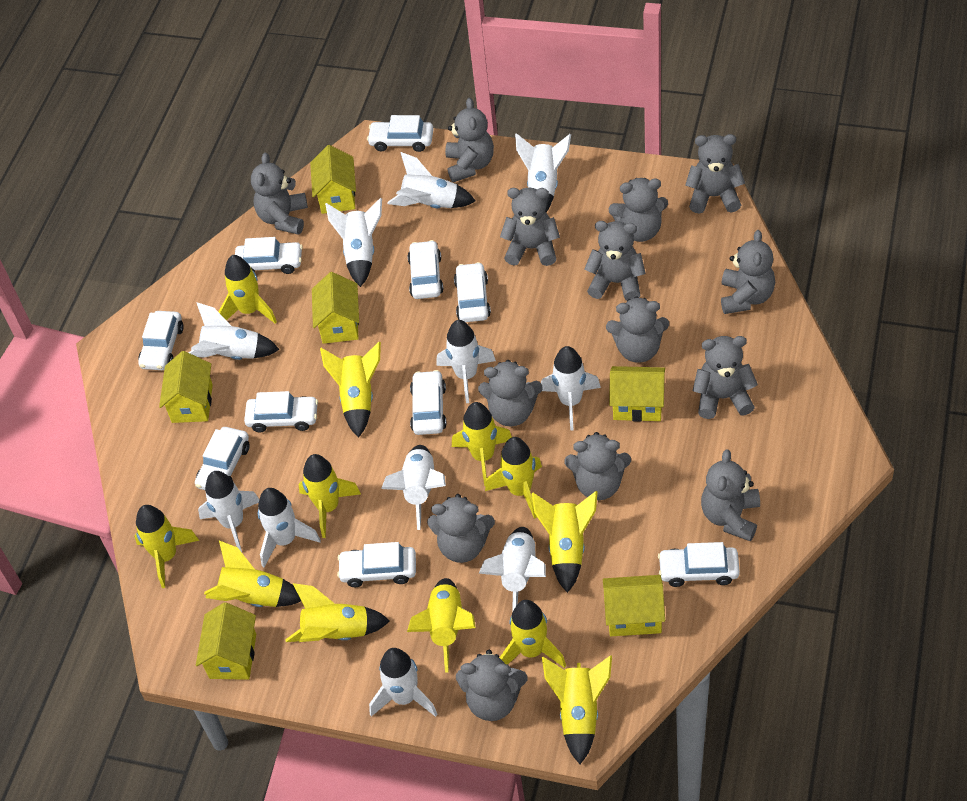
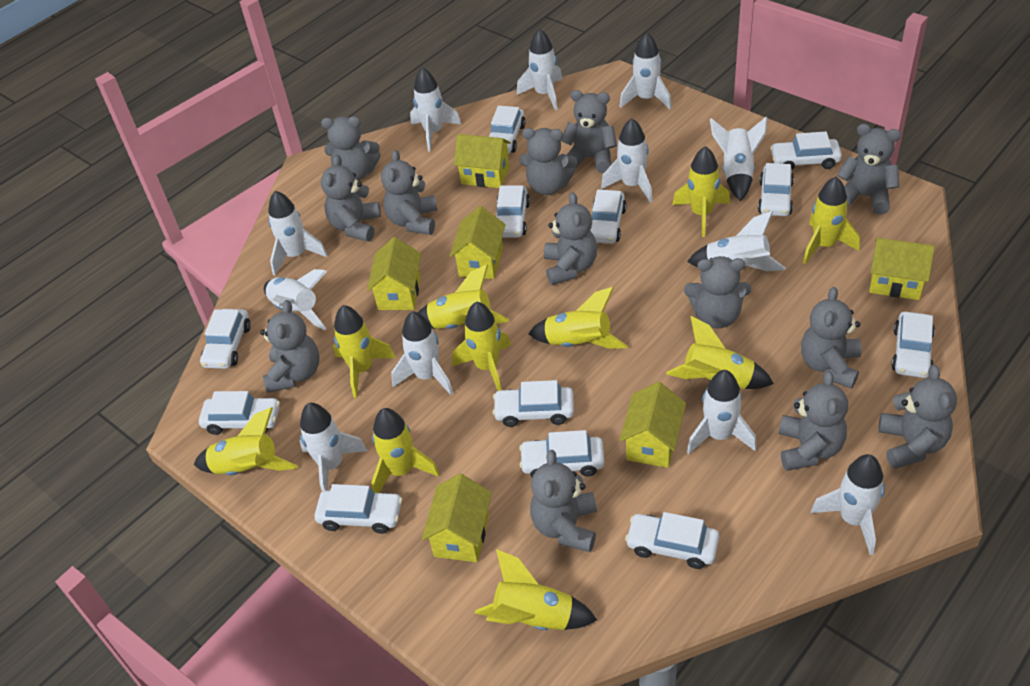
grey teddy bear: 14 -> 13
white car: 10 -> 12
white rocket: 11 -> 12
yellow rocket: 12 -> 10

